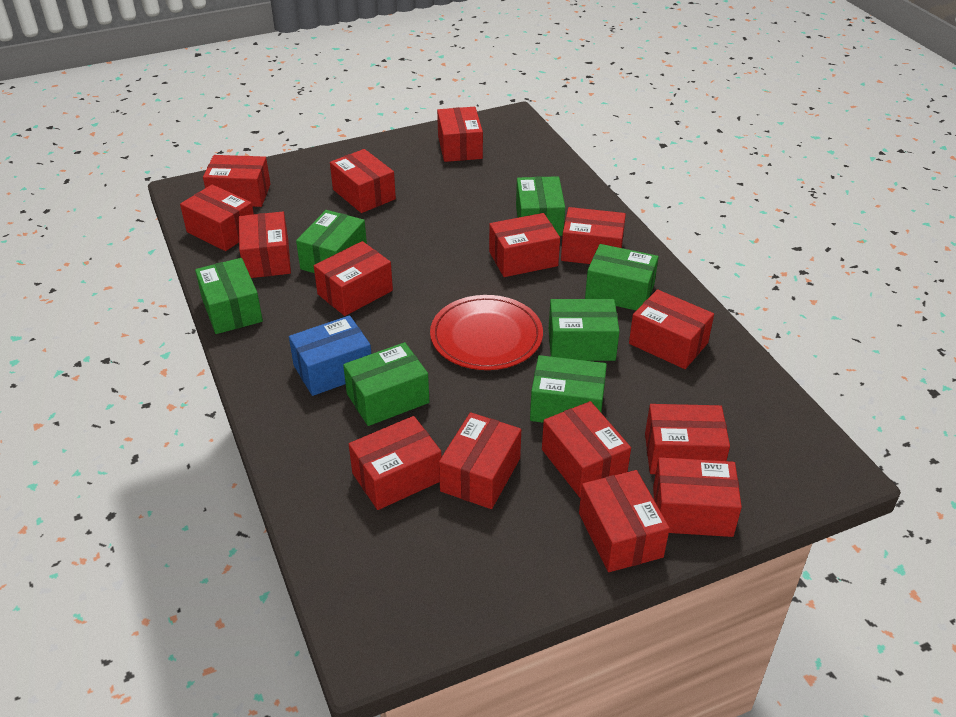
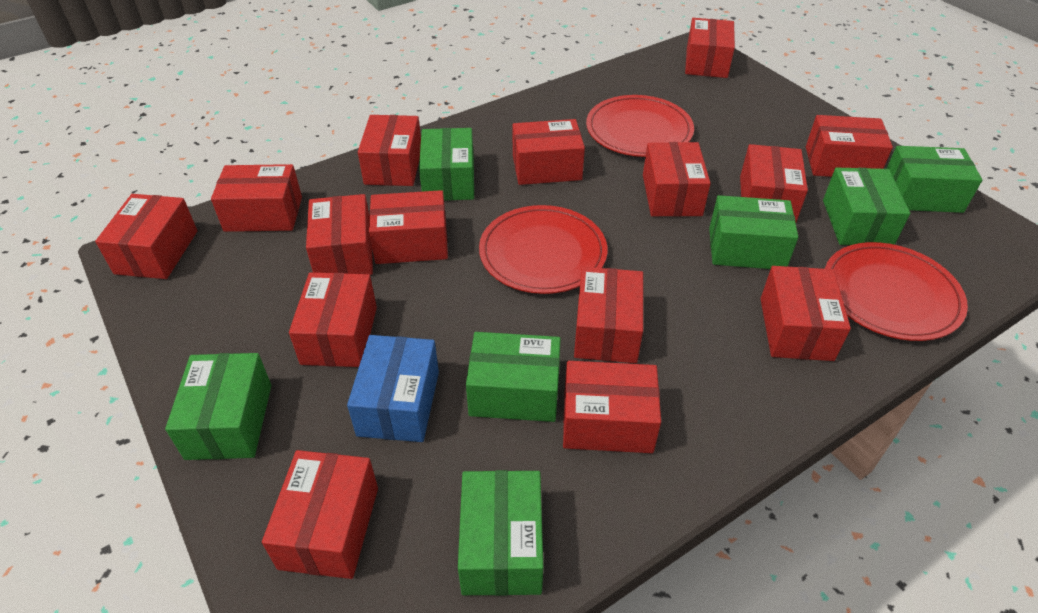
red plate: 1 -> 3

